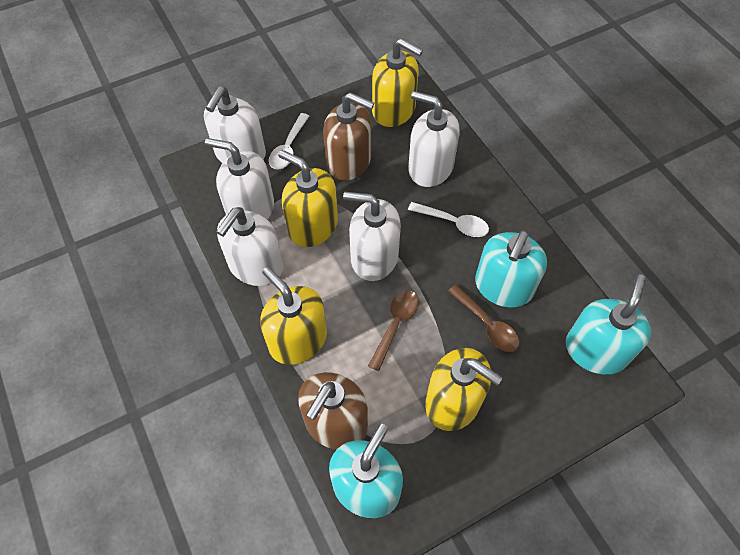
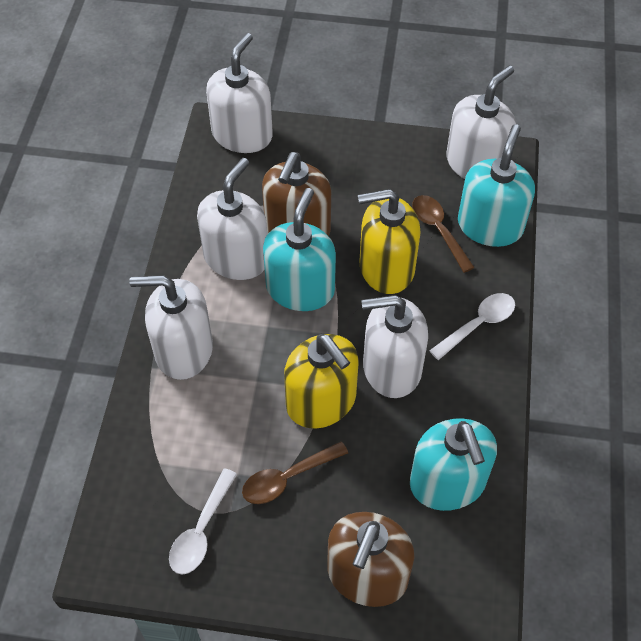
yellow soap dispenser: 4 -> 2

